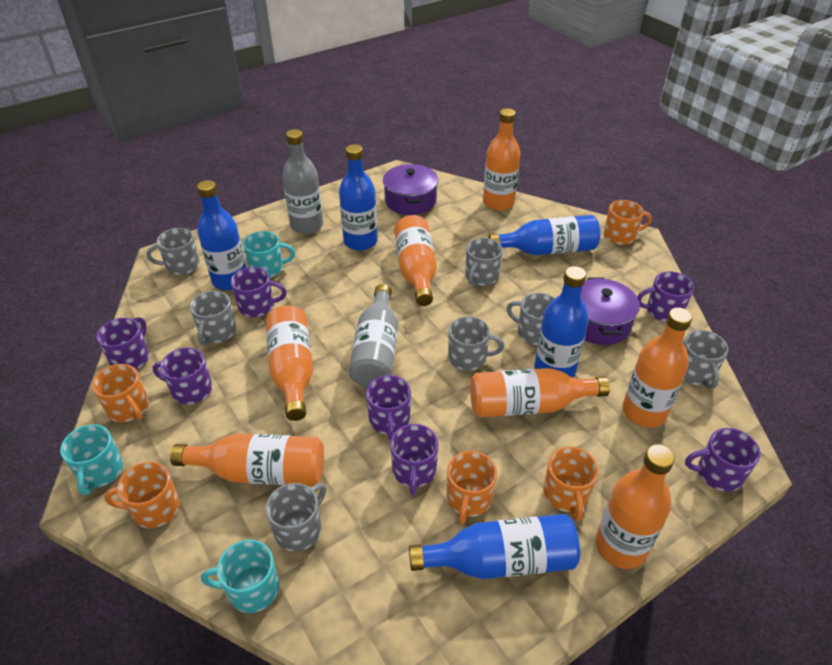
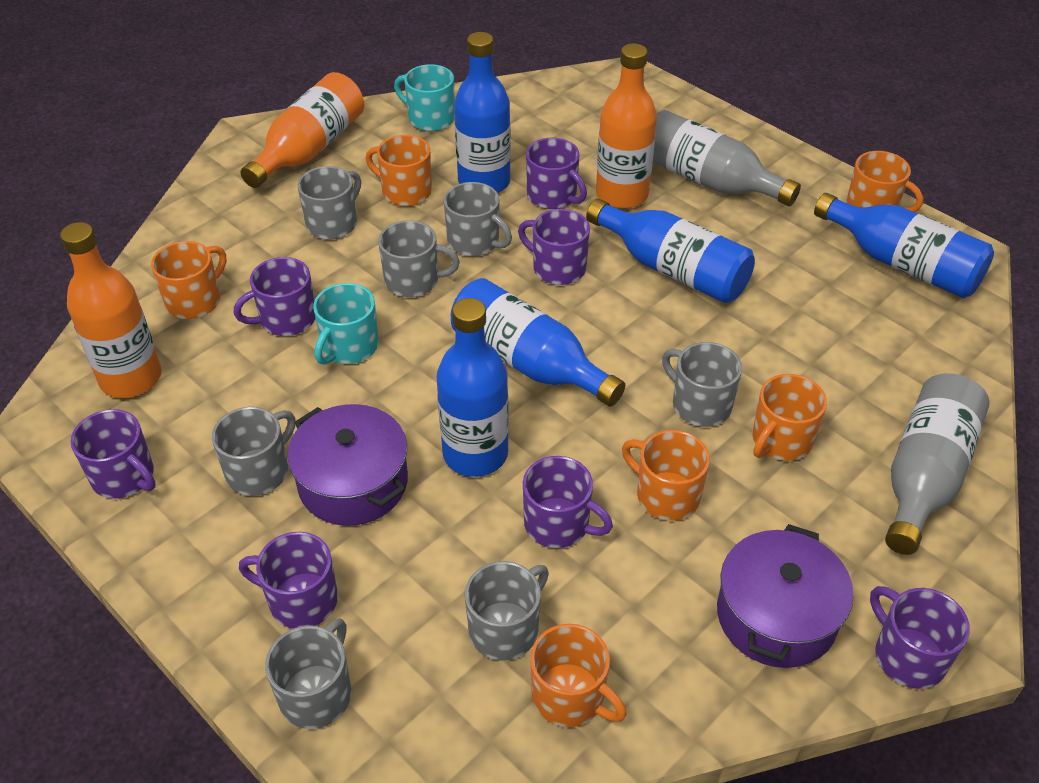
orange bottle: 7 -> 3
orange mug: 5 -> 6
turquoise mug: 3 -> 2

